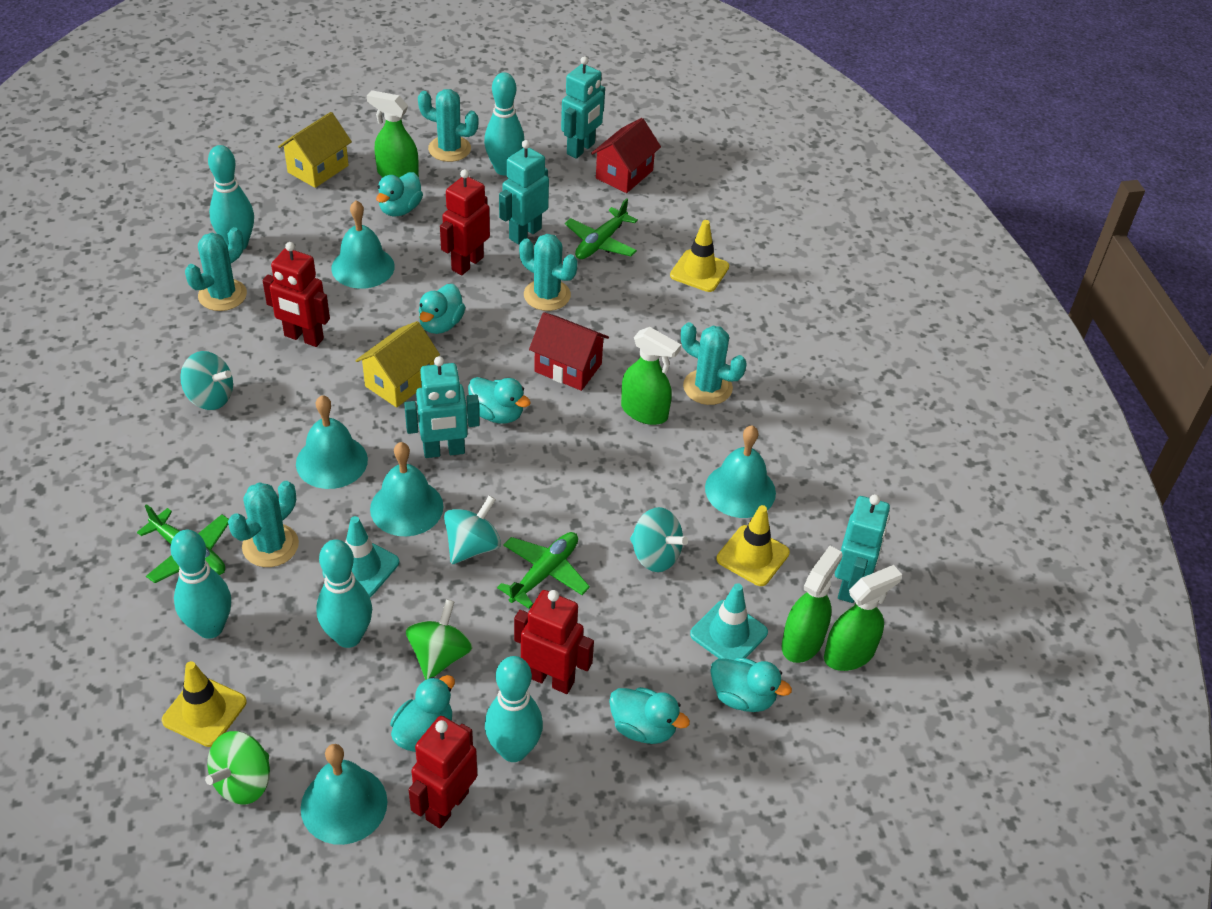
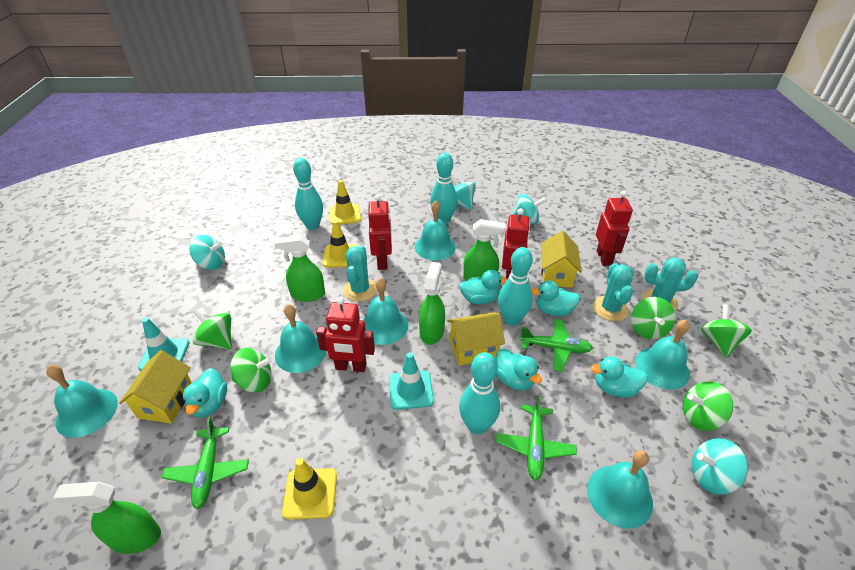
green spinning top: 2 -> 5
red house: 2 -> 0
turquoise bell: 5 -> 6
turquoise bowling pin: 5 -> 4
turquoise cactus: 5 -> 3
turquoise duck: 6 -> 5
turquoise robot: 4 -> 0
turquoise spinning top: 3 -> 4
yellow house: 2 -> 3

